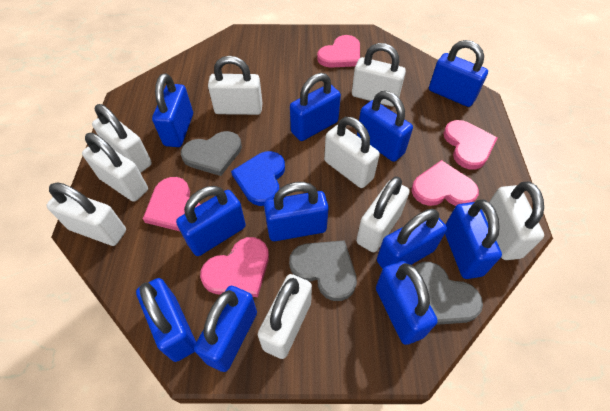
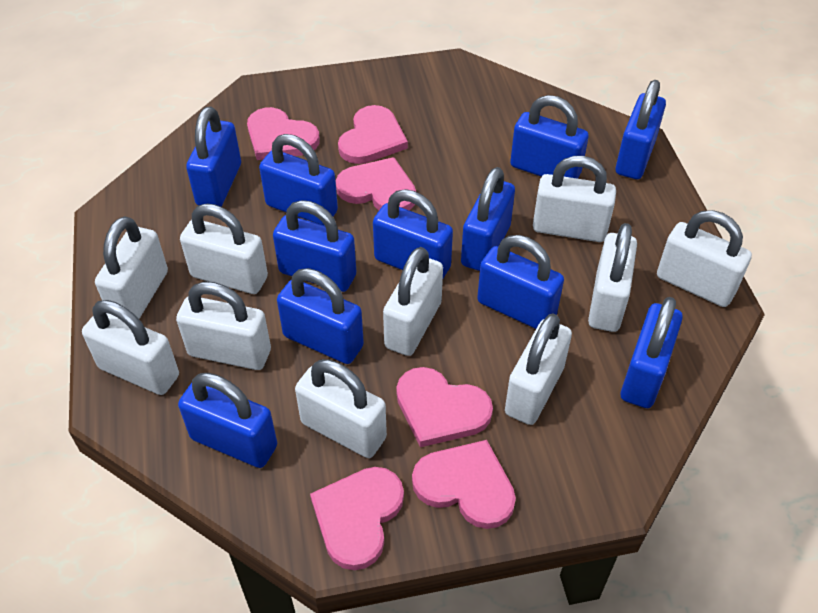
blue heart: 1 -> 0
grey heart: 3 -> 0
pink heart: 5 -> 6
white padlock: 9 -> 10

